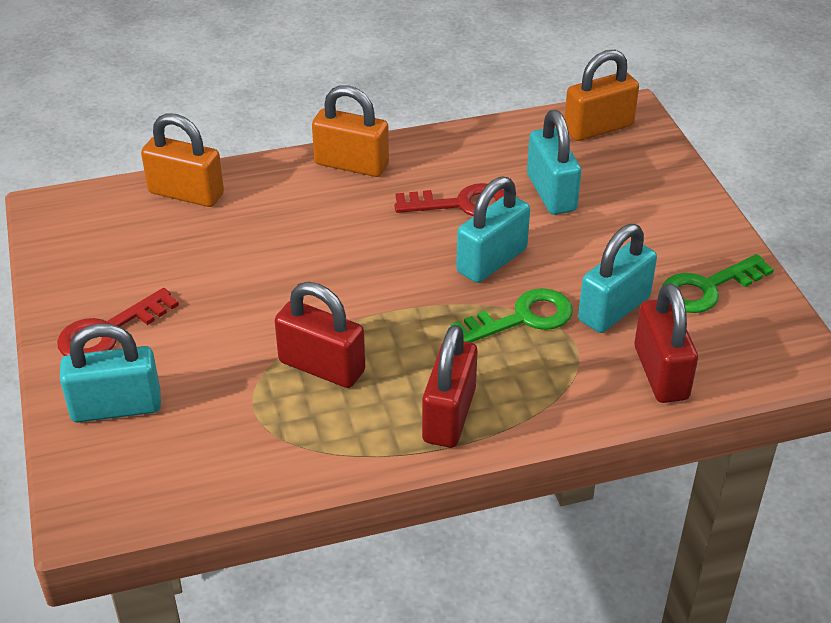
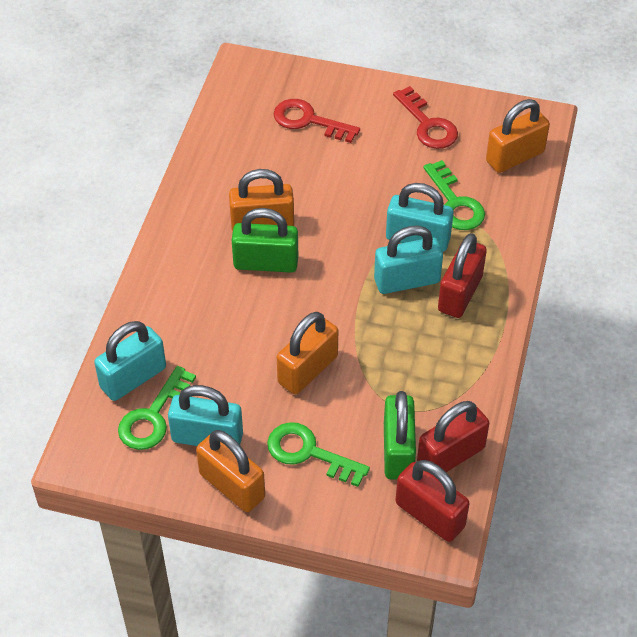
green key: 2 -> 3
green padlock: 0 -> 2
orange padlock: 3 -> 4

